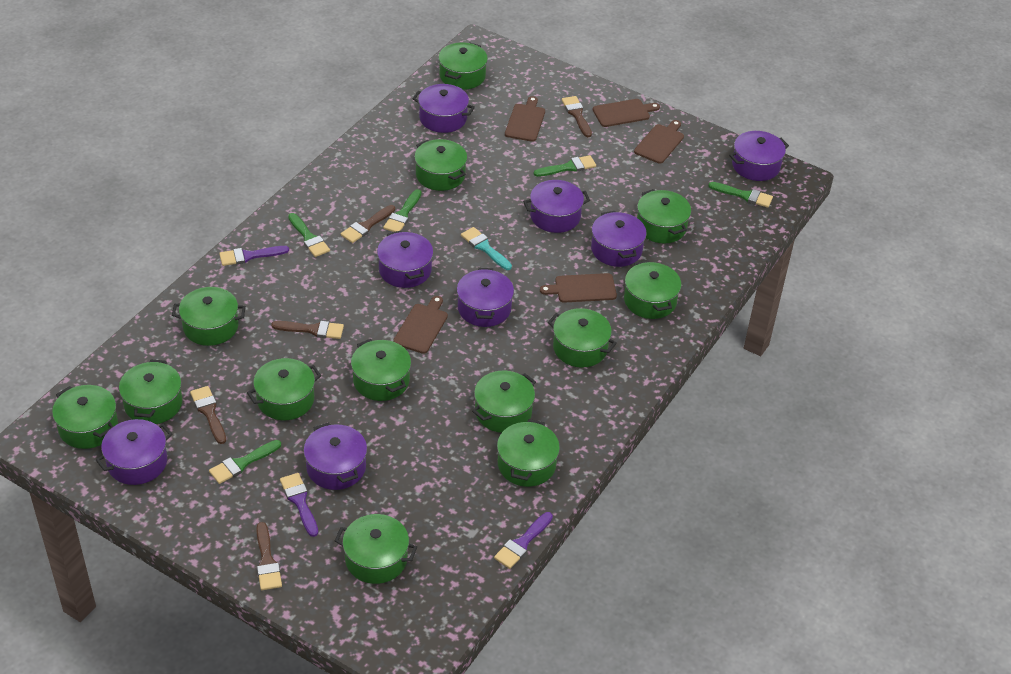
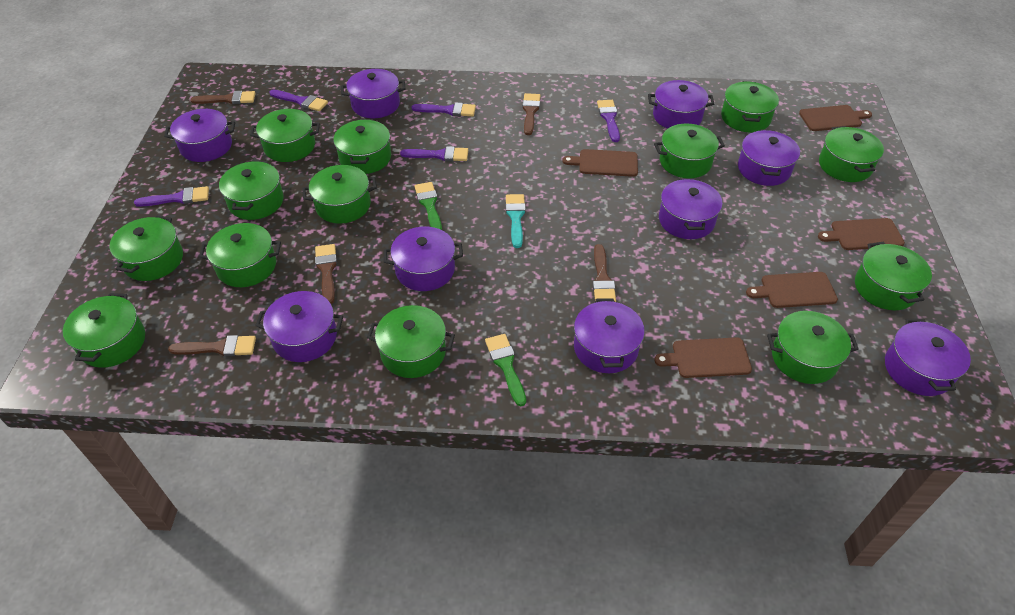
green brush: 5 -> 2
purple brush: 3 -> 5
purple pot: 8 -> 9

